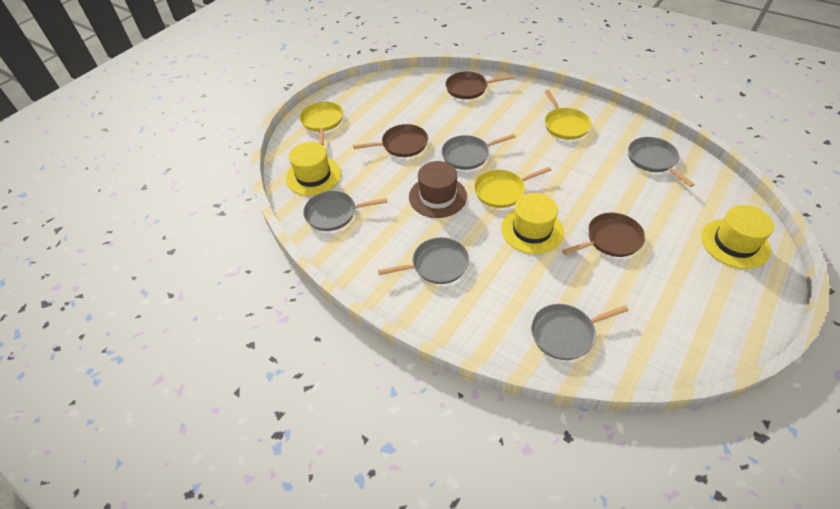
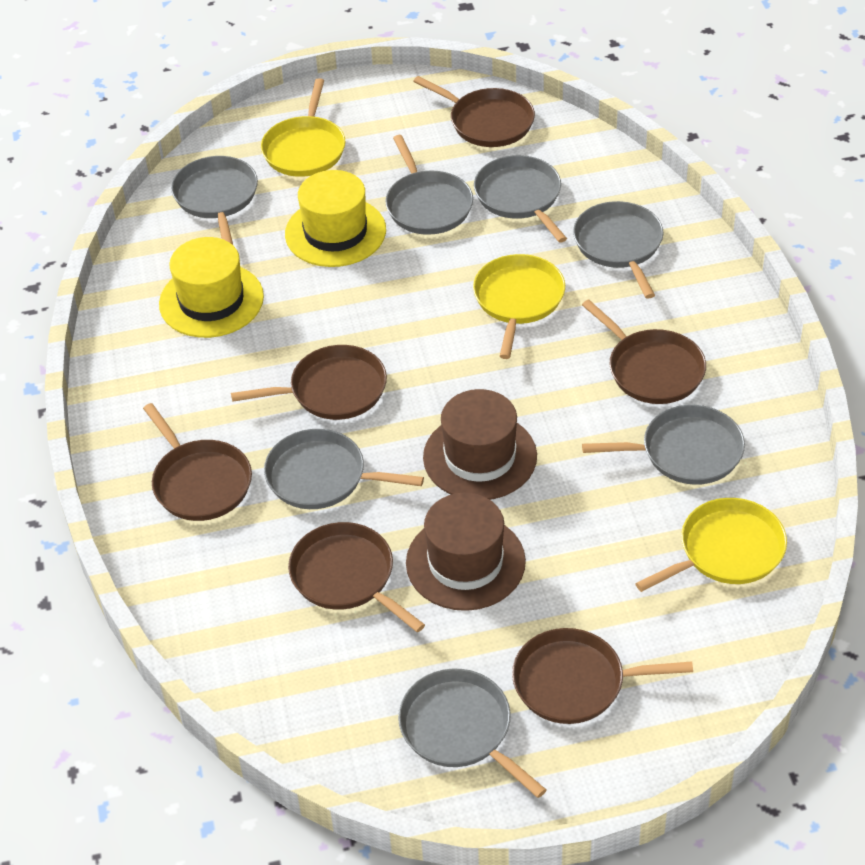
brown hat: 1 -> 2
brown pan: 3 -> 6
grey pan: 5 -> 7
yellow hat: 3 -> 2

